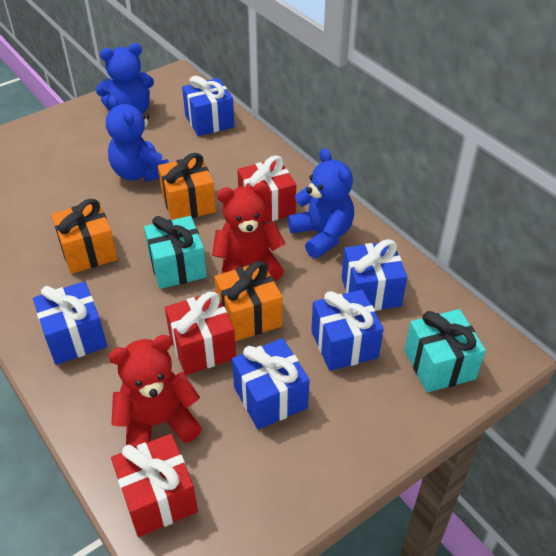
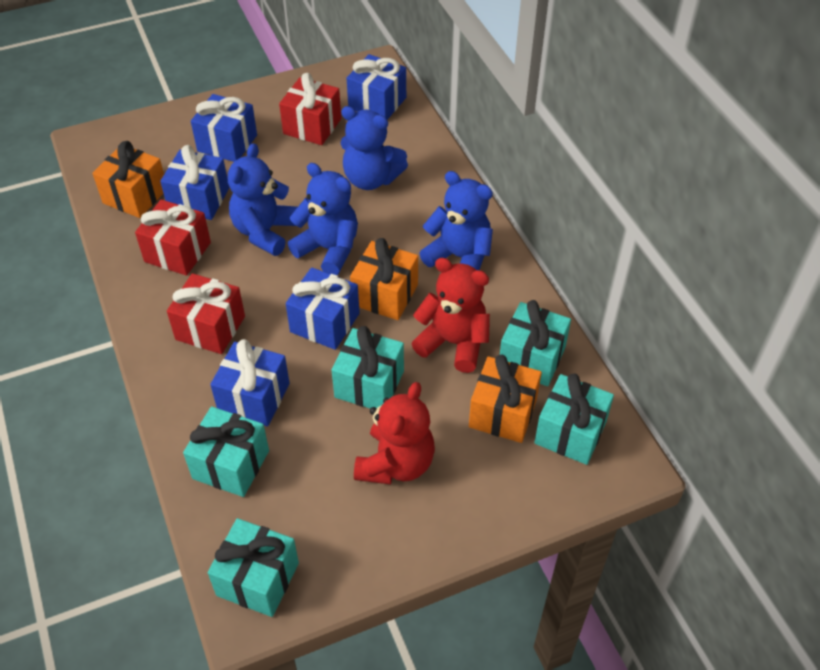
blue teddy bear: 3 -> 4
turquoise gift: 2 -> 5

